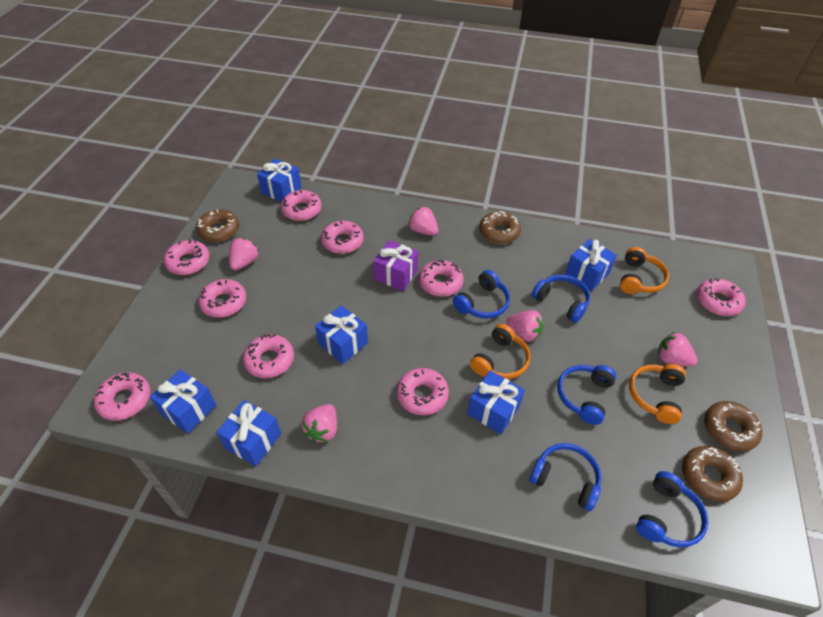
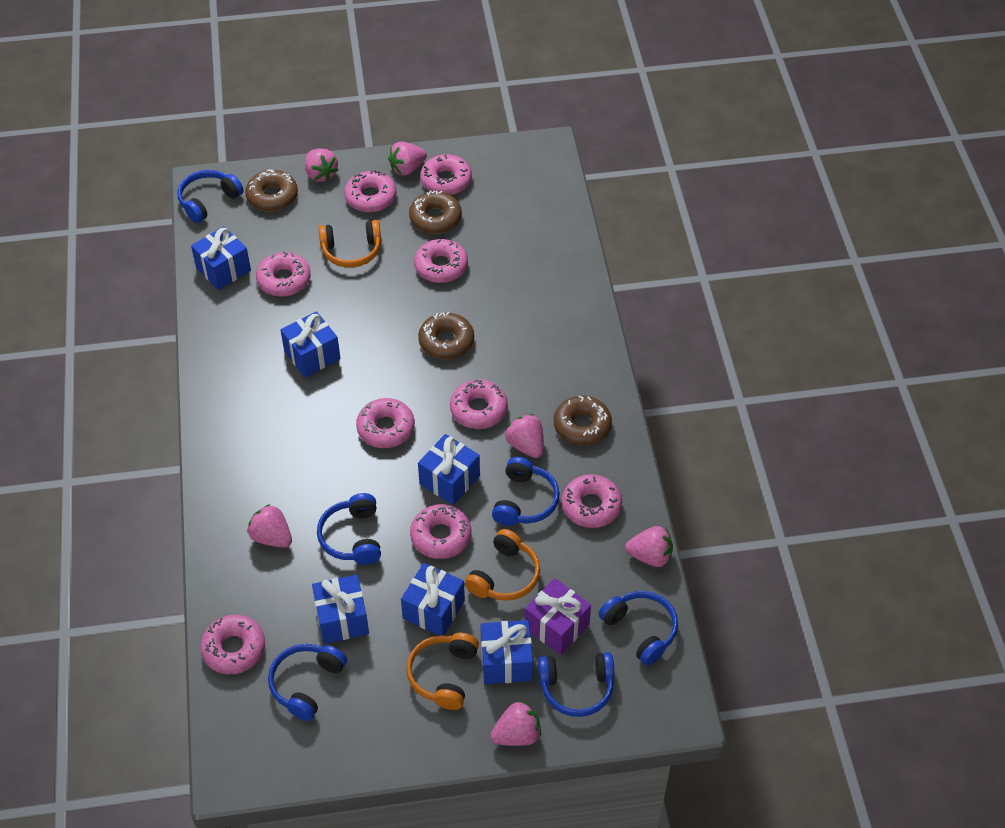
blue headphones: 5 -> 6
pink strawberry: 5 -> 6

